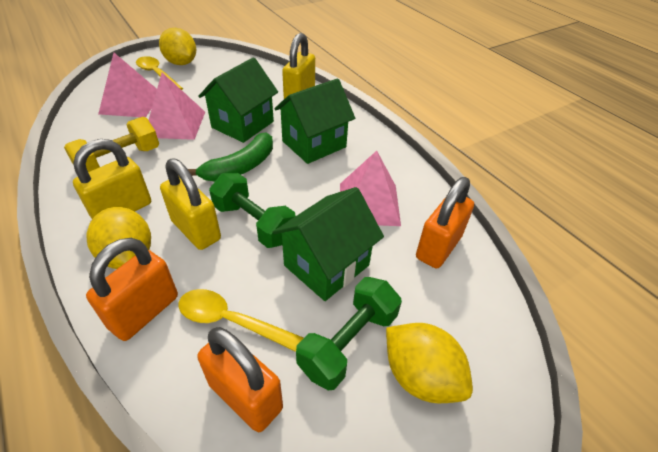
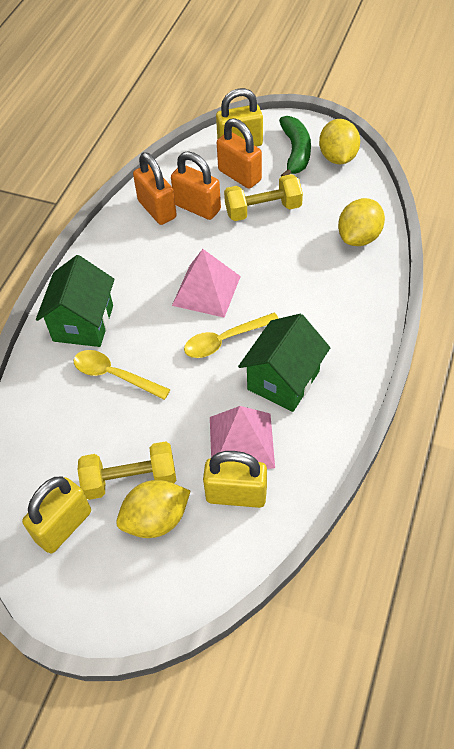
green dumbbell: 2 -> 0
green house: 3 -> 2
pink pyramid: 3 -> 2
yellow dumbbell: 1 -> 2

